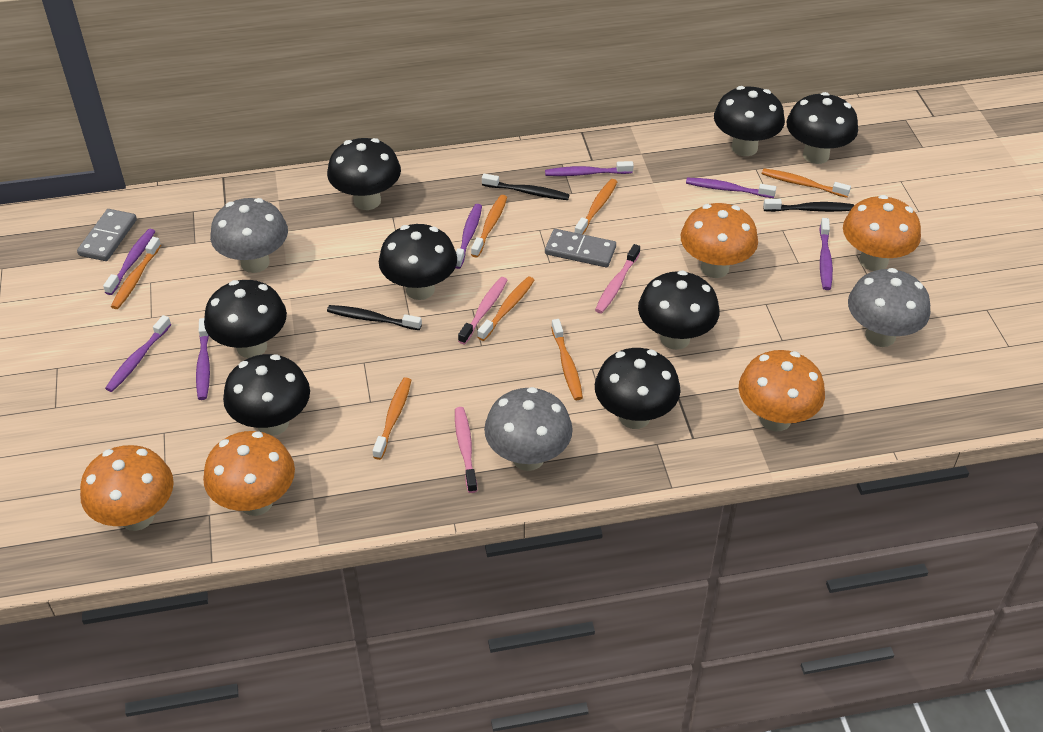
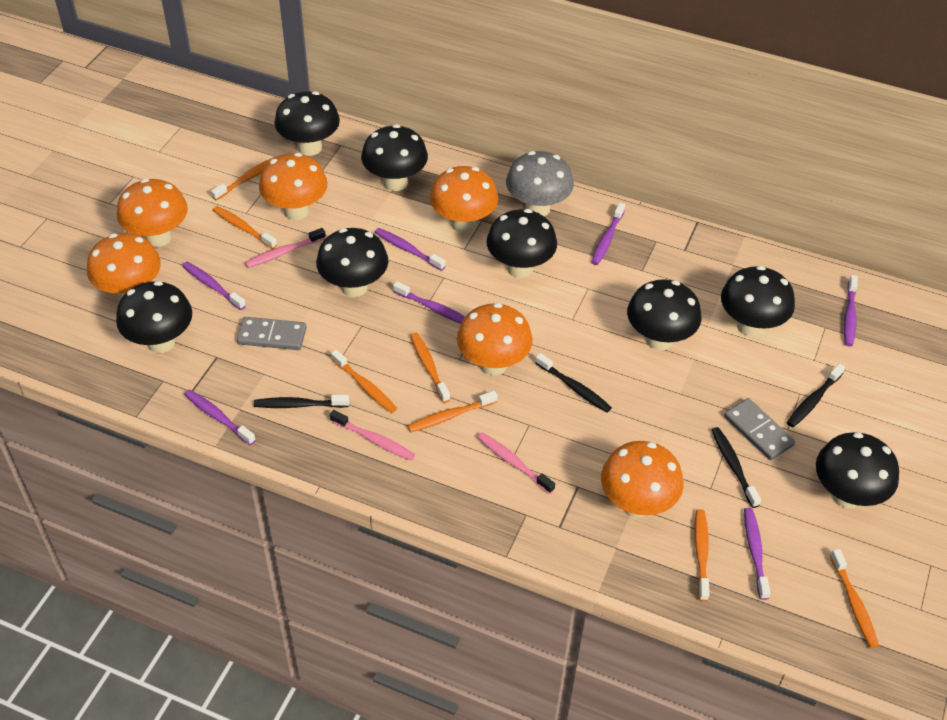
black toothbrush: 3 -> 4
grey mushroom: 3 -> 1
orange mushroom: 5 -> 6

